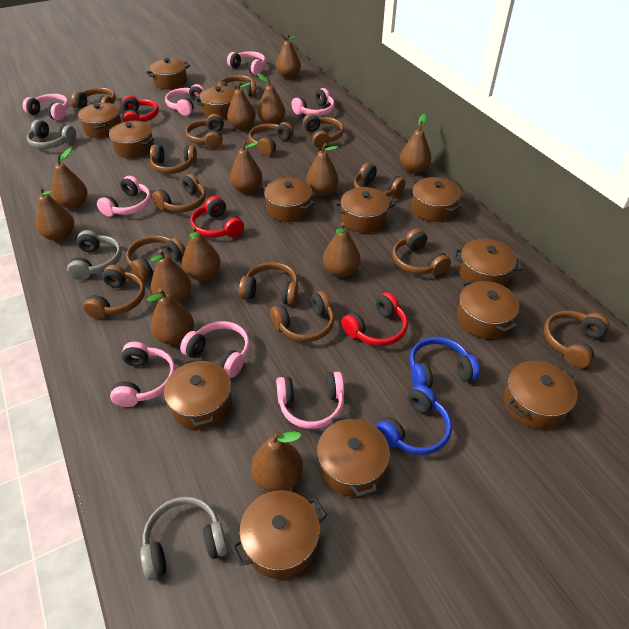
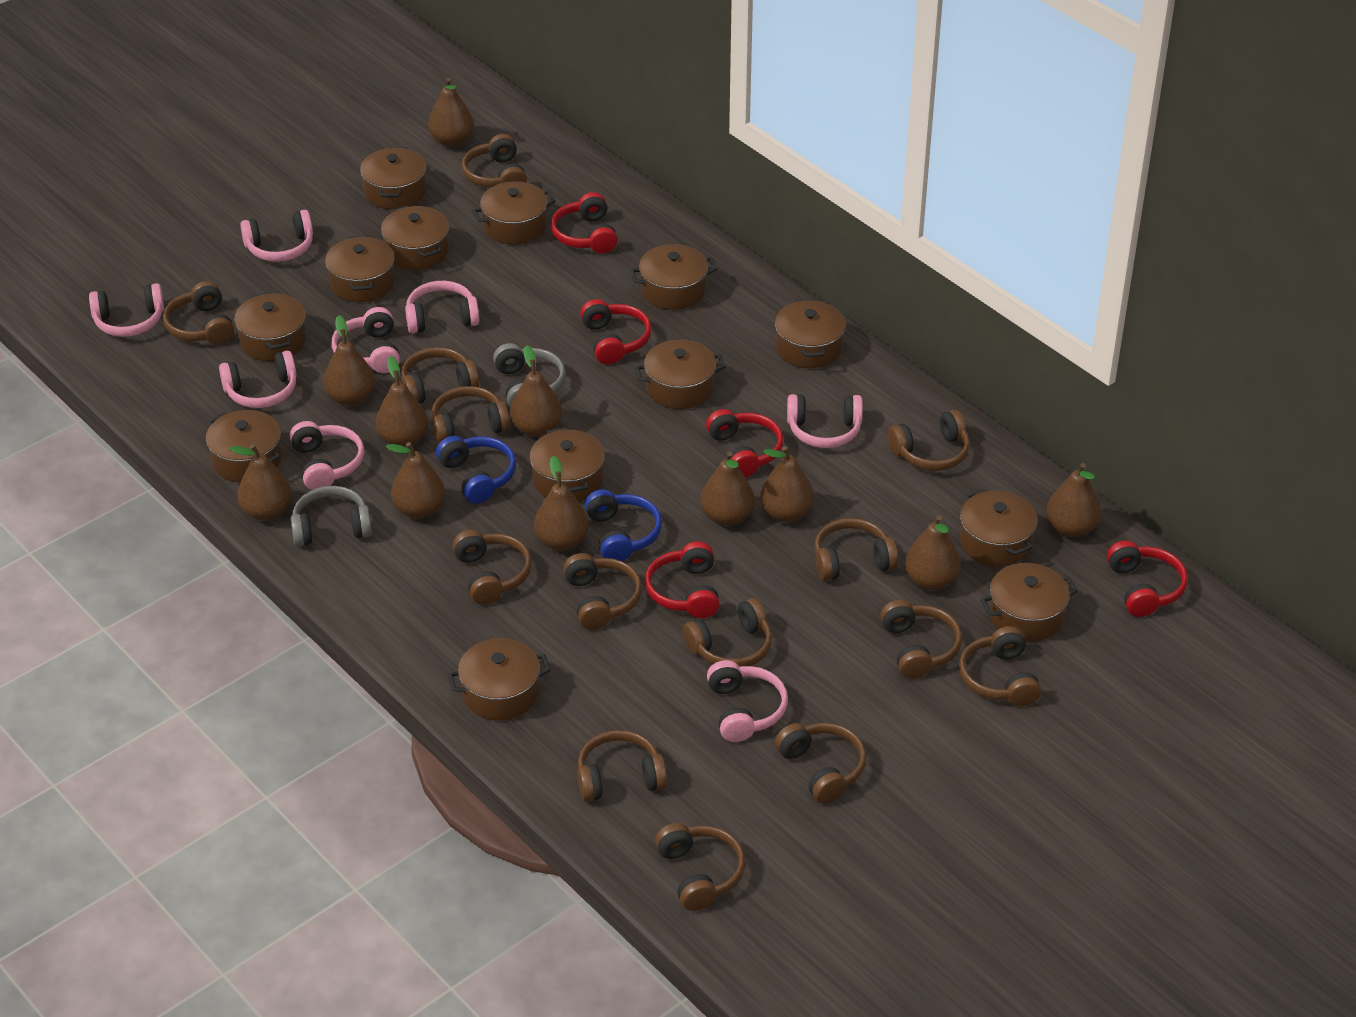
brown pear: 13 -> 11
grey headphones: 3 -> 2
red headphones: 3 -> 5

